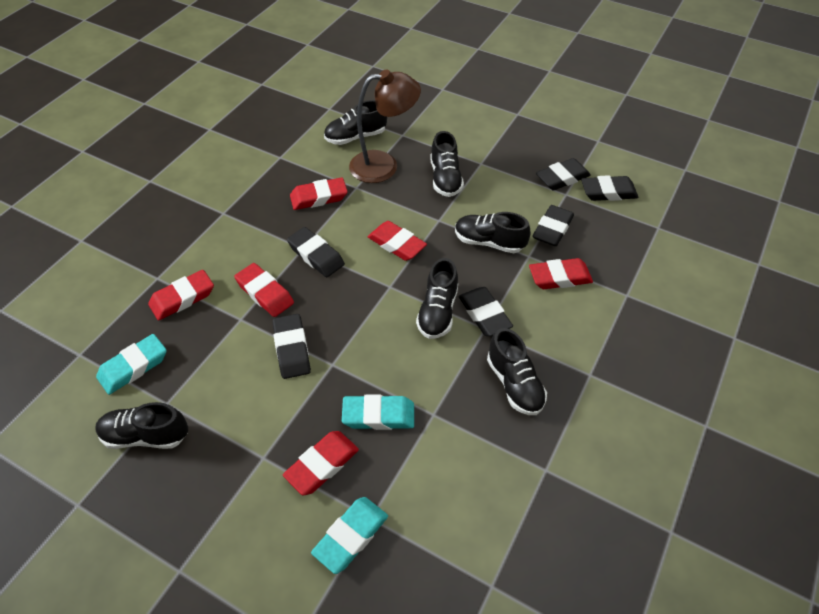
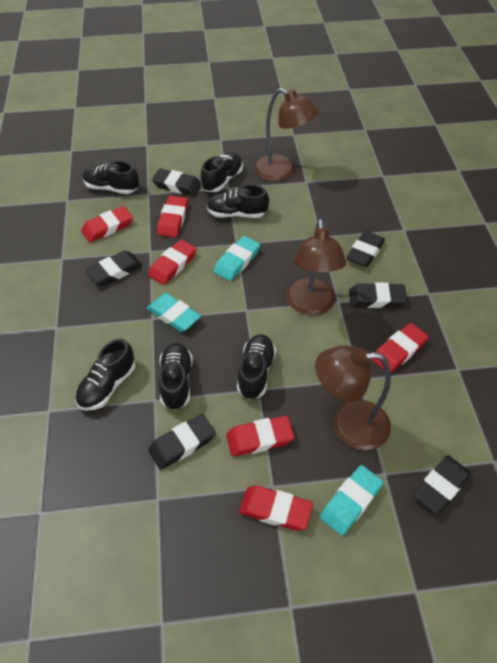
brown lamp: 1 -> 3

